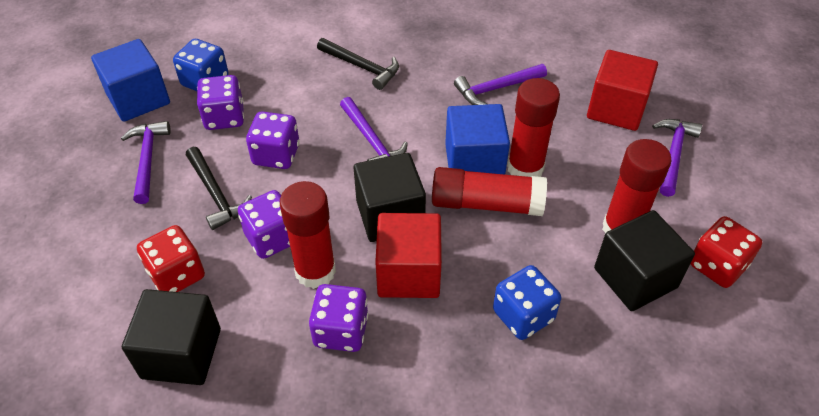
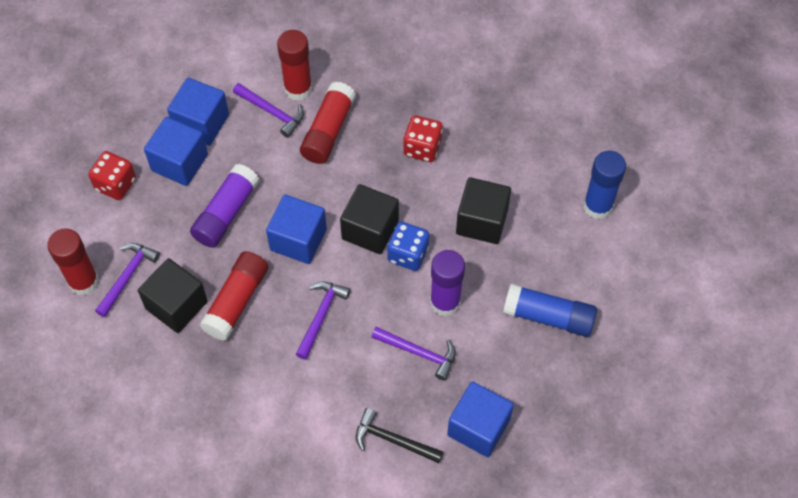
black hammer: 2 -> 1
blue cube: 2 -> 4
blue dice: 2 -> 1
blue glue stick: 0 -> 2
purple dice: 4 -> 0
purple glue stick: 0 -> 2
red cube: 2 -> 0

